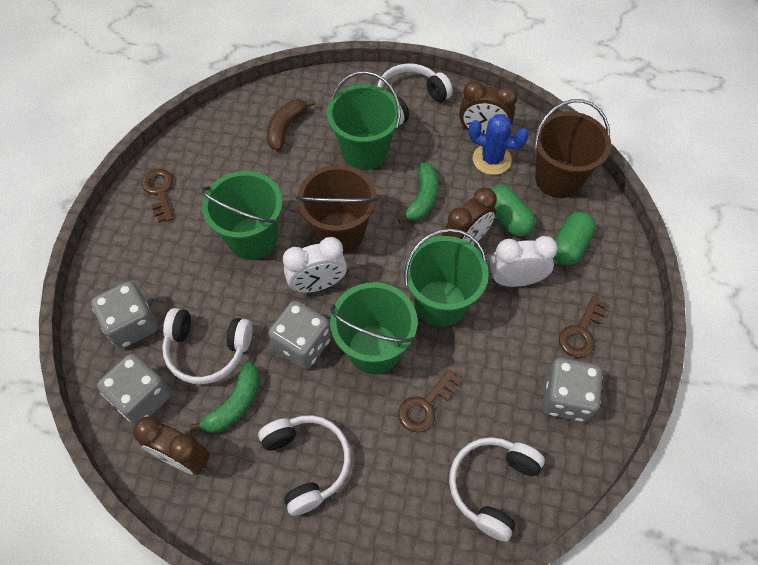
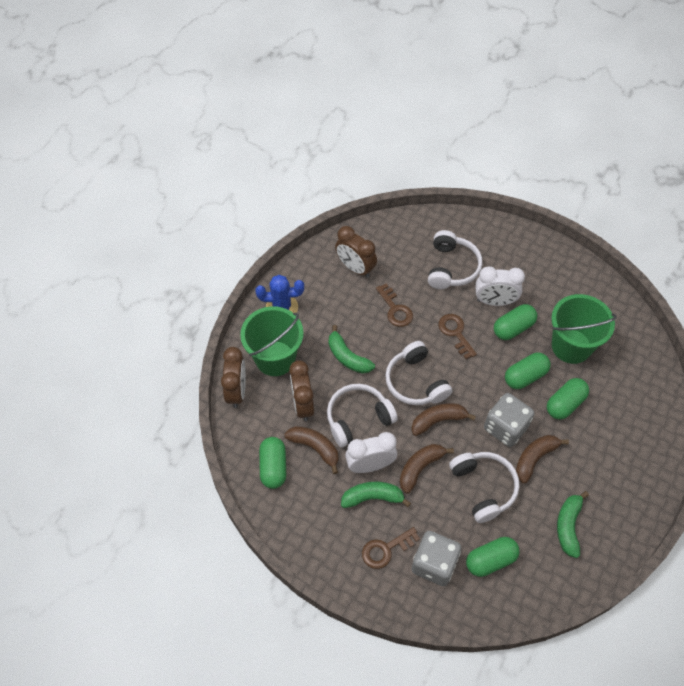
brown banana: 1 -> 4
brown bucket: 2 -> 0
green banana: 2 -> 3
green bucket: 4 -> 2
green capsule: 2 -> 5
grey dice: 4 -> 2

